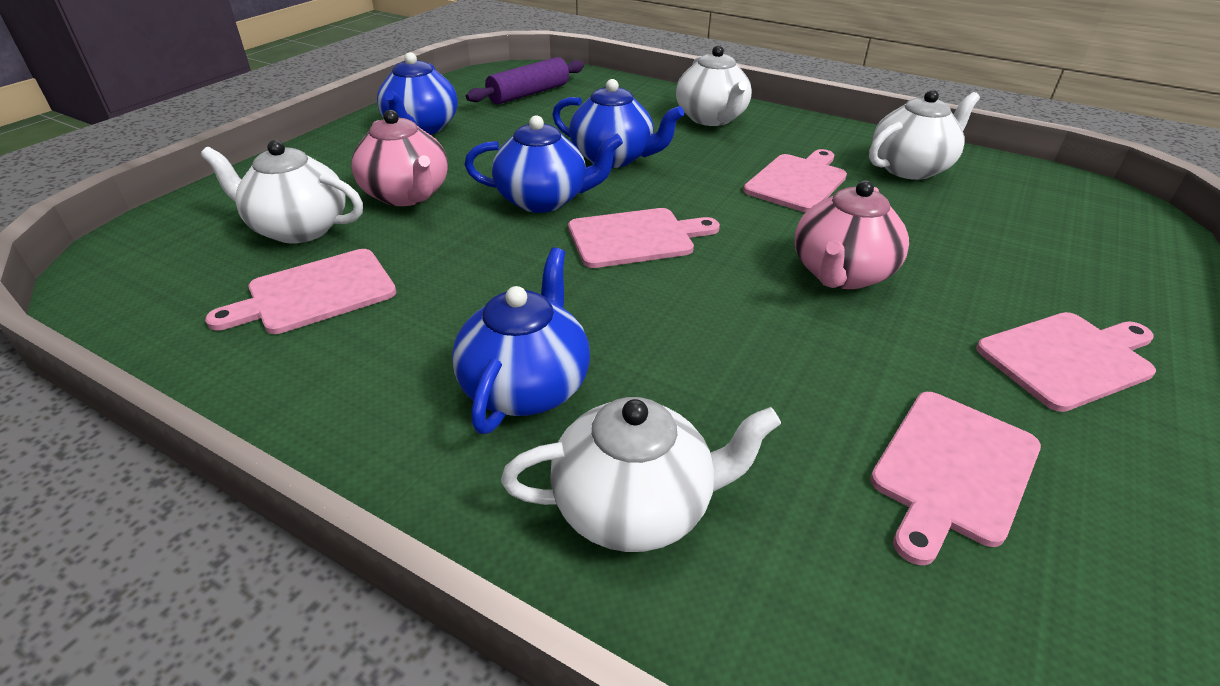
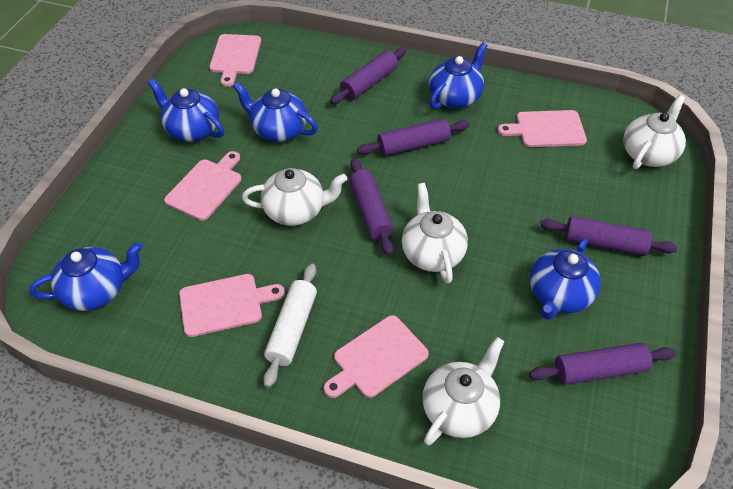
blue teapot: 4 -> 5
pink teapot: 2 -> 0
purple rolling pin: 1 -> 5
white rolling pin: 0 -> 1

